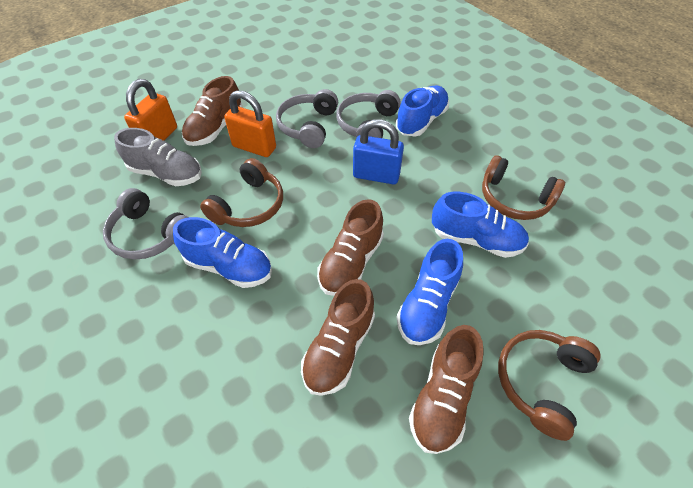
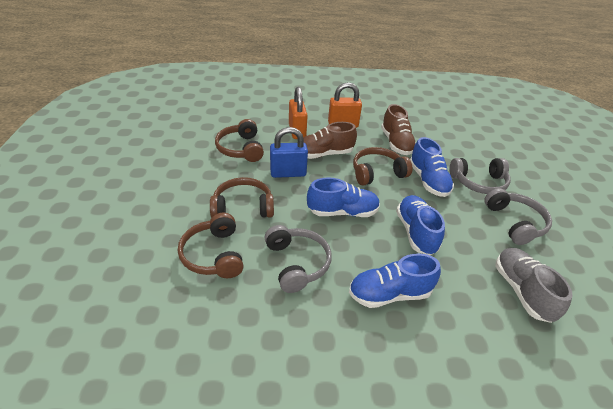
brown headphones: 3 -> 4
brown shoe: 4 -> 2

